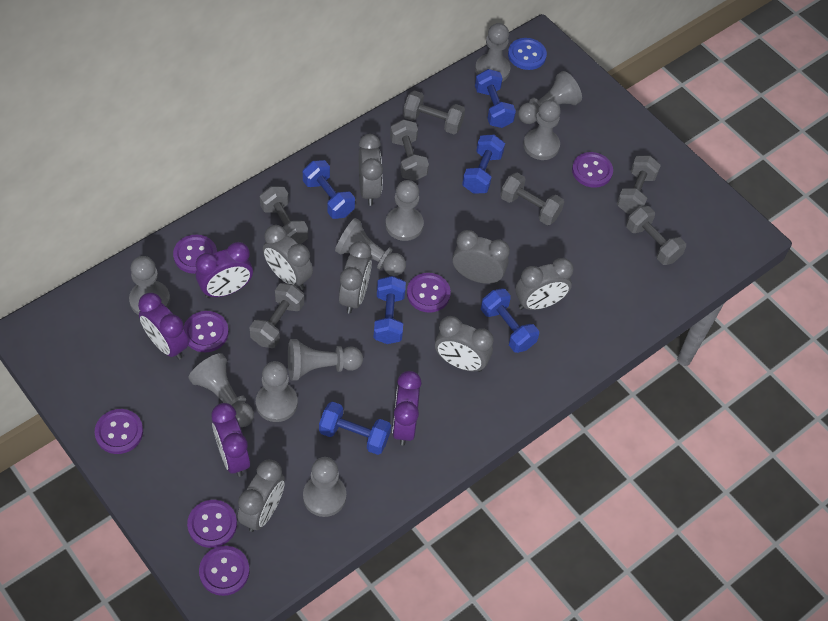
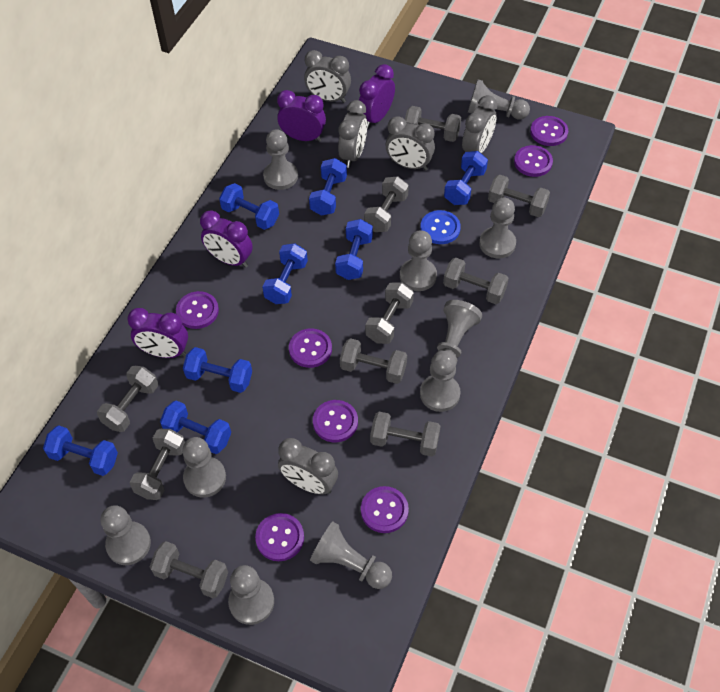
blue dumbbell: 6 -> 8
grey clock: 7 -> 5
grey dumbbell: 7 -> 10

